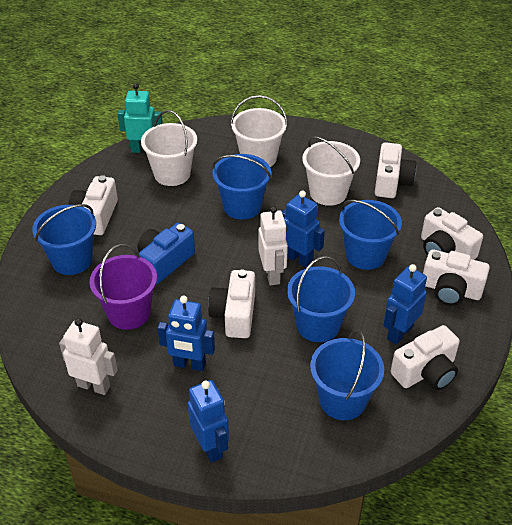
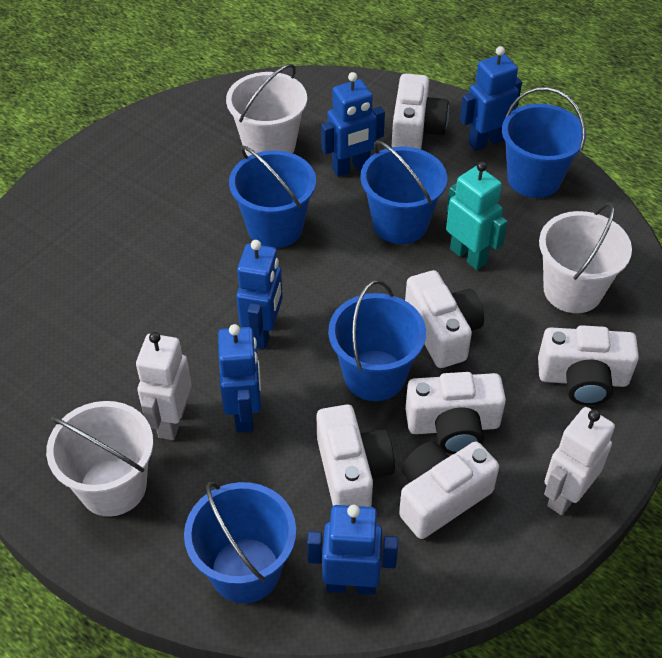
blue camera: 1 -> 0
blue robot: 4 -> 5
purple bucket: 1 -> 0

